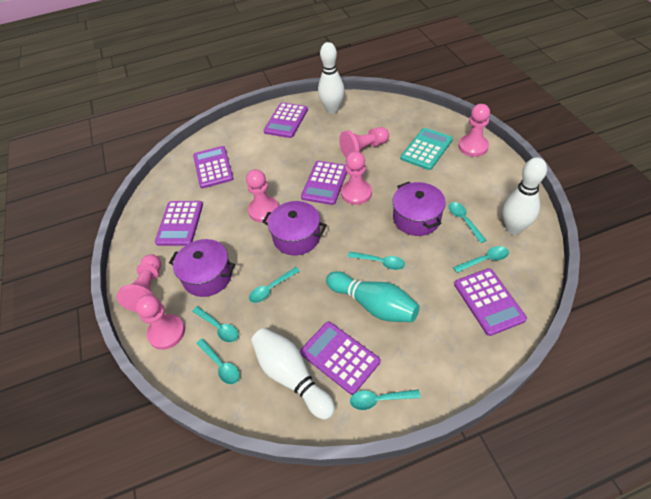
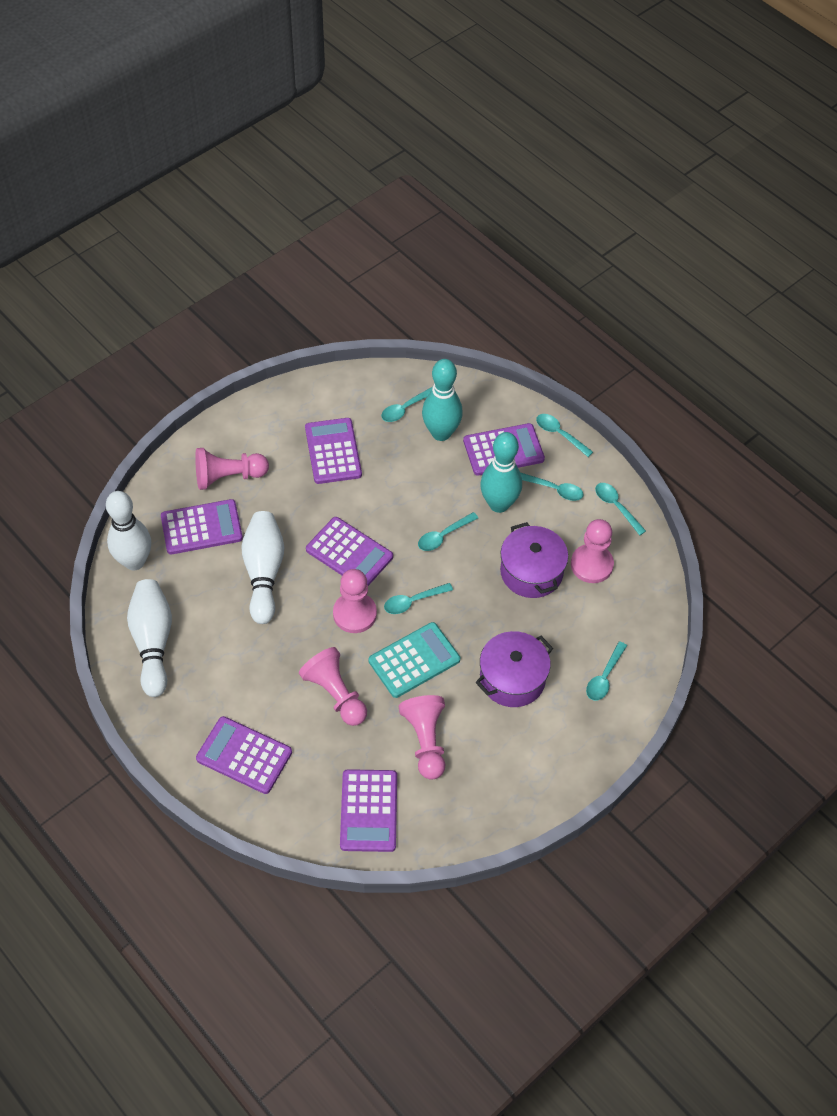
pink pawn: 6 -> 5
purple pot: 3 -> 2
turquoise bowling pin: 1 -> 2

